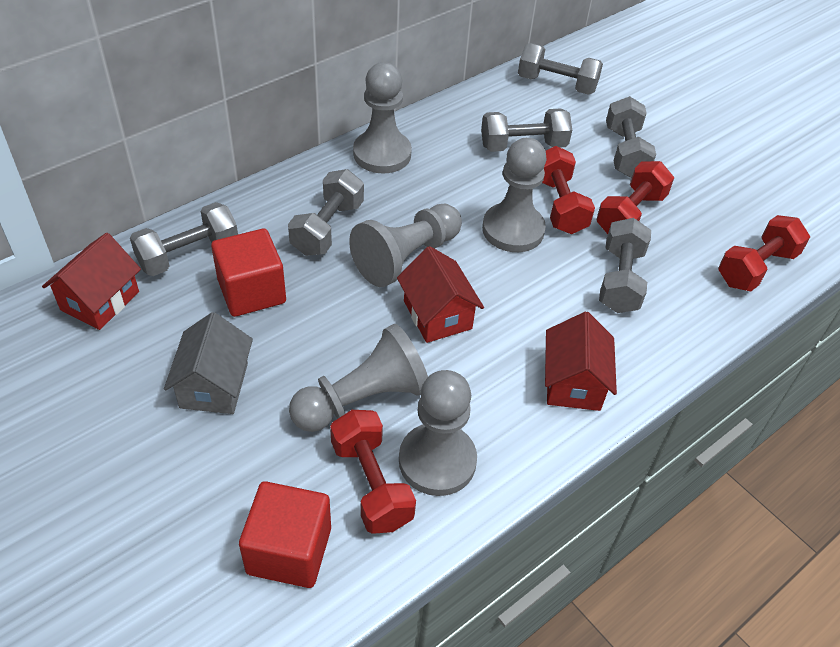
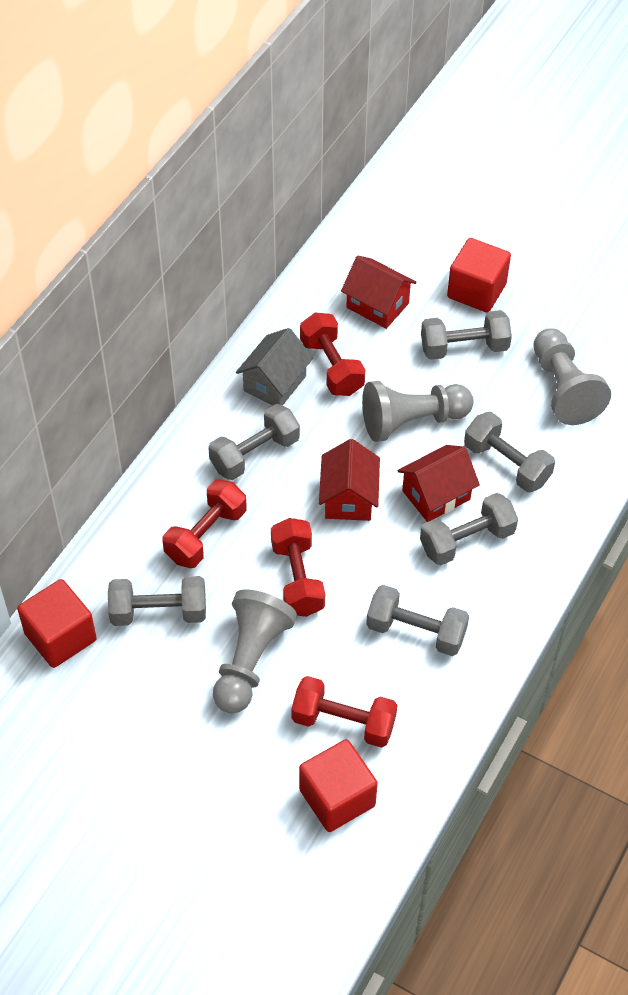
grey pawn: 5 -> 3
red cube: 2 -> 3

